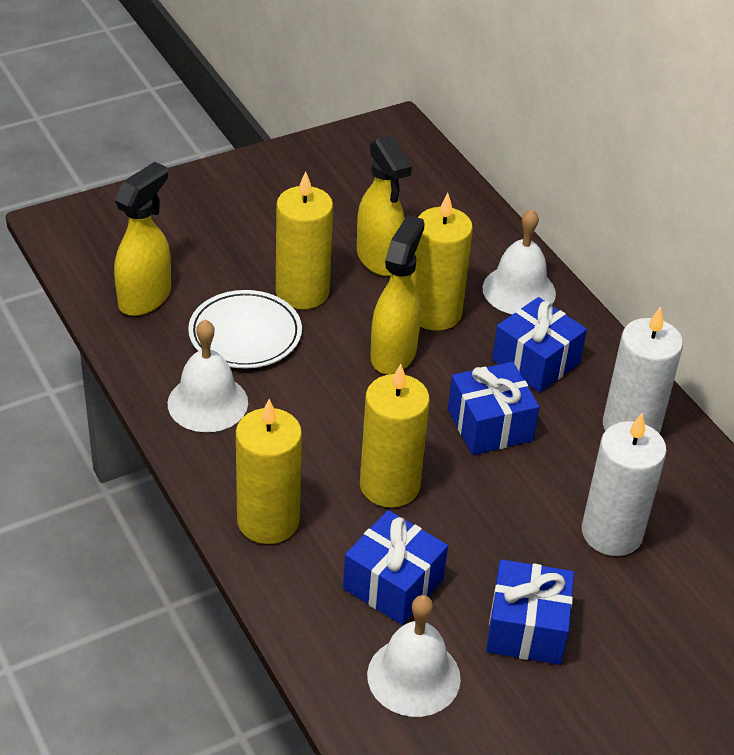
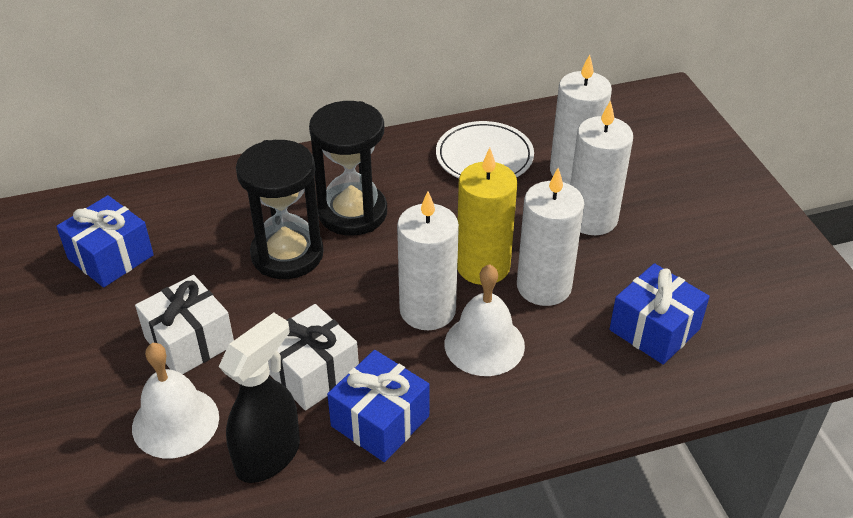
black hourglass: 0 -> 2
black spray bottle: 0 -> 1
blue gift: 4 -> 3
white bell: 3 -> 2
white candle: 2 -> 4
white gift: 0 -> 2
yellow candle: 4 -> 1
yellow spray bottle: 3 -> 0

